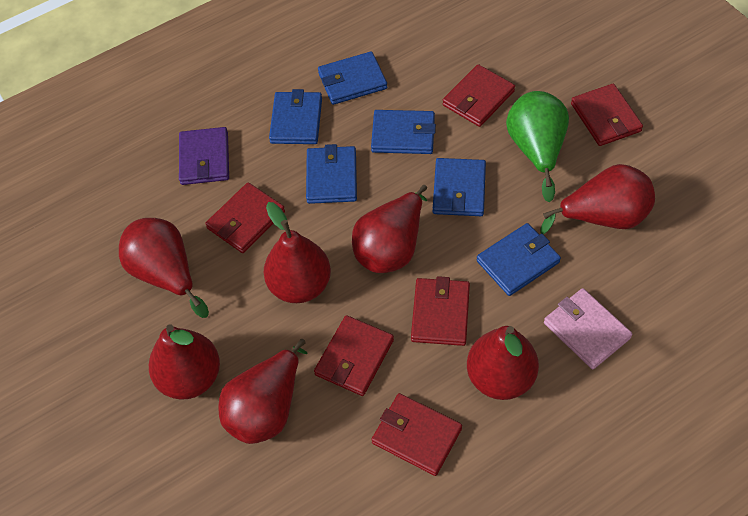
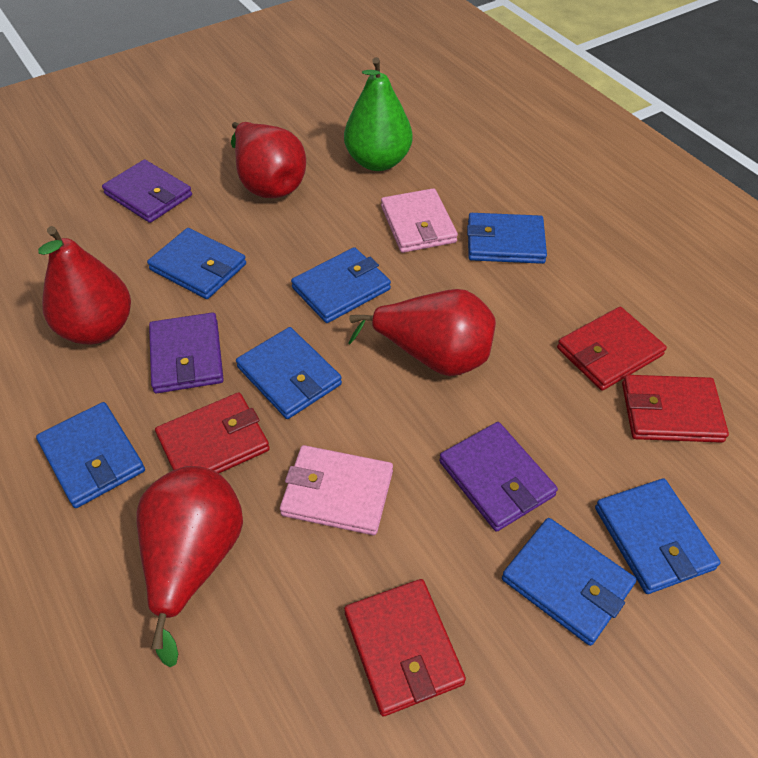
blue wallet: 6 -> 7
pink wallet: 1 -> 2
purple wallet: 1 -> 3
red pear: 7 -> 4
red wallet: 6 -> 4

